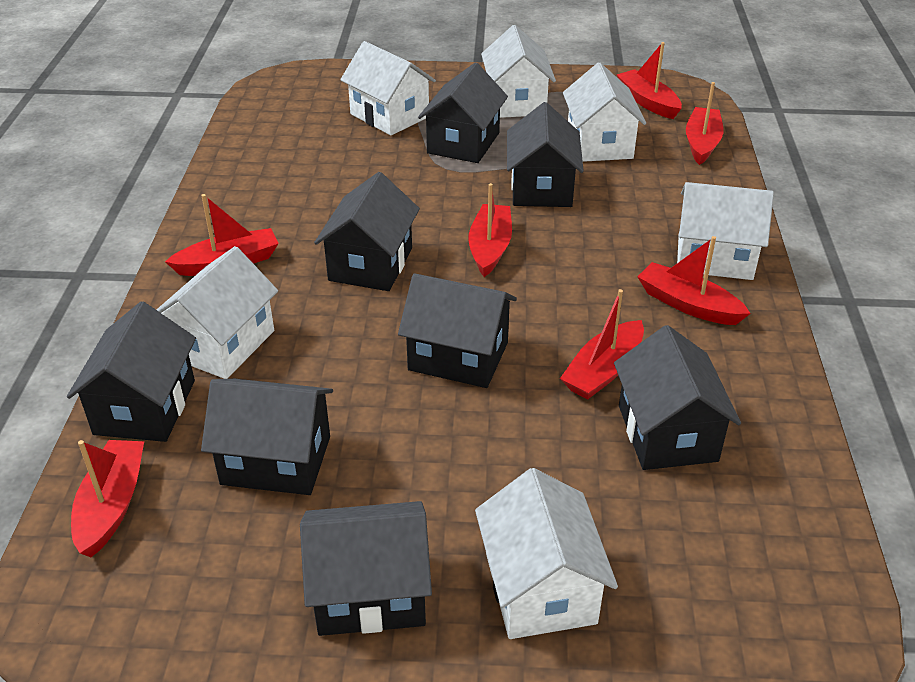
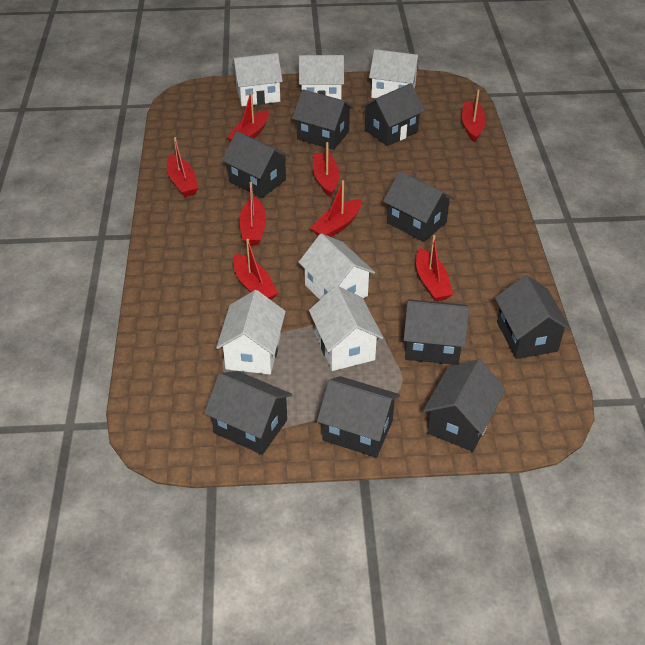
black house: 8 -> 9
red boat: 7 -> 8

